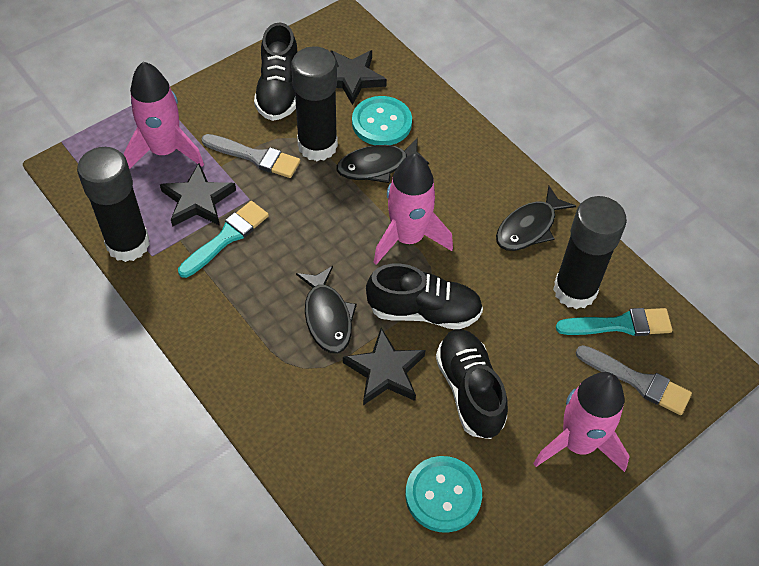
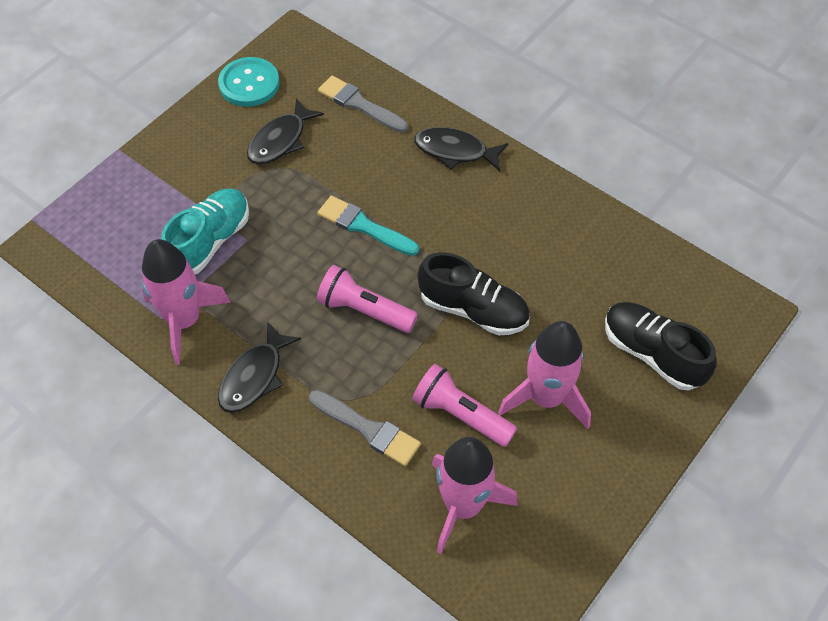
black glue stick: 3 -> 0
black shoe: 3 -> 2
black star: 3 -> 0
pink flashlight: 0 -> 2
turquoise brush: 2 -> 1
turquoise button: 2 -> 1
turquoise shoe: 0 -> 1

